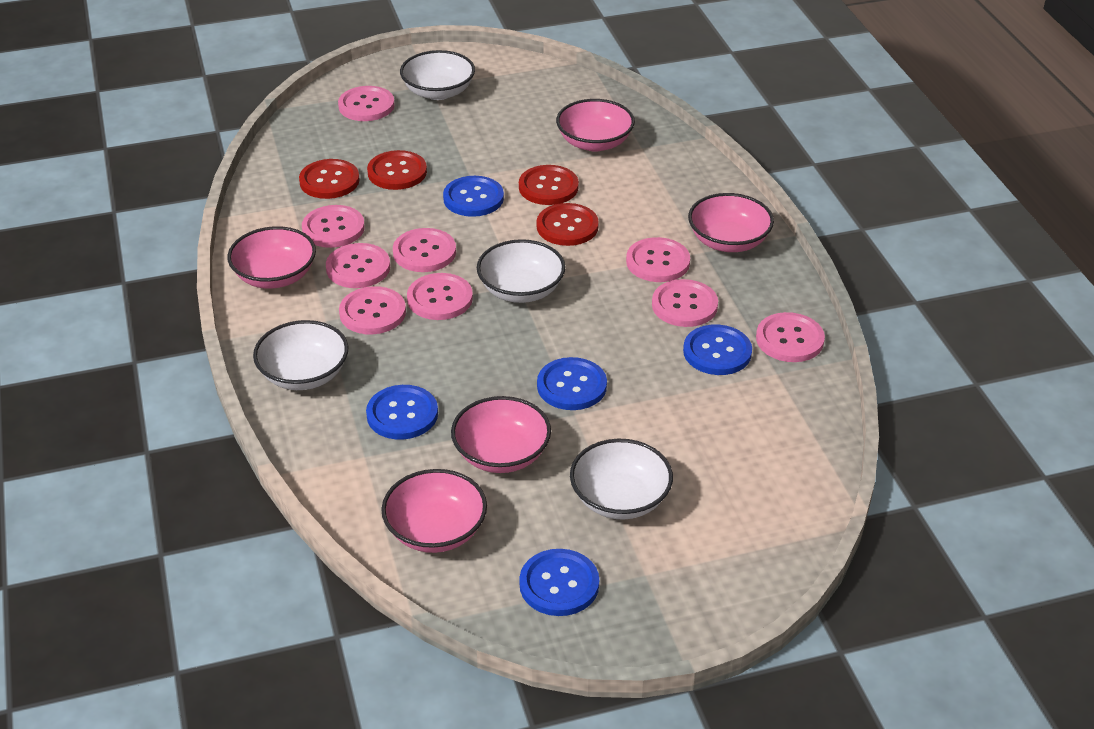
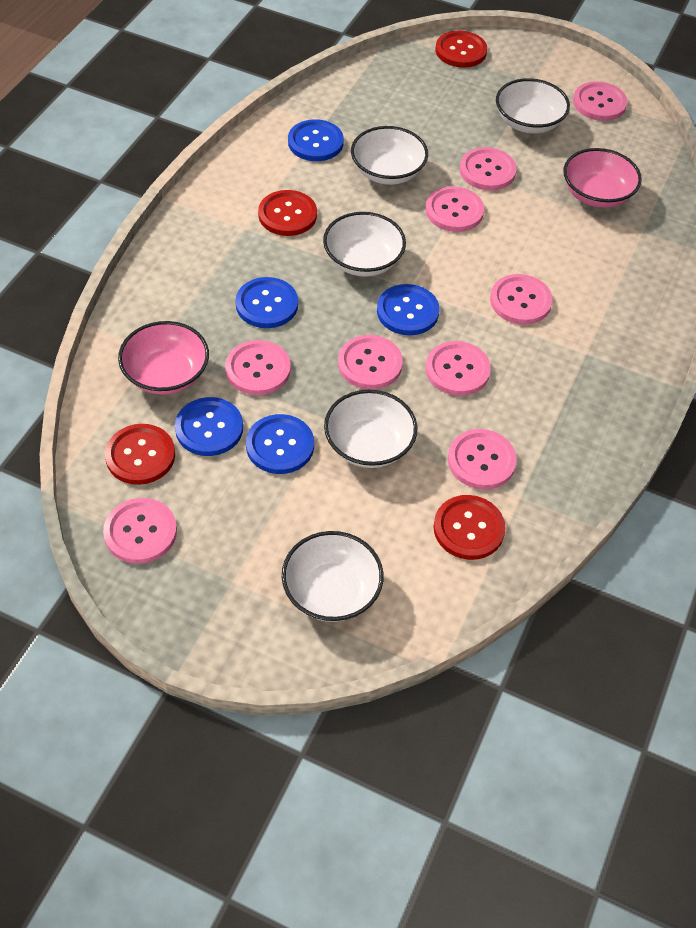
pink bowl: 5 -> 2
white bowl: 4 -> 5

